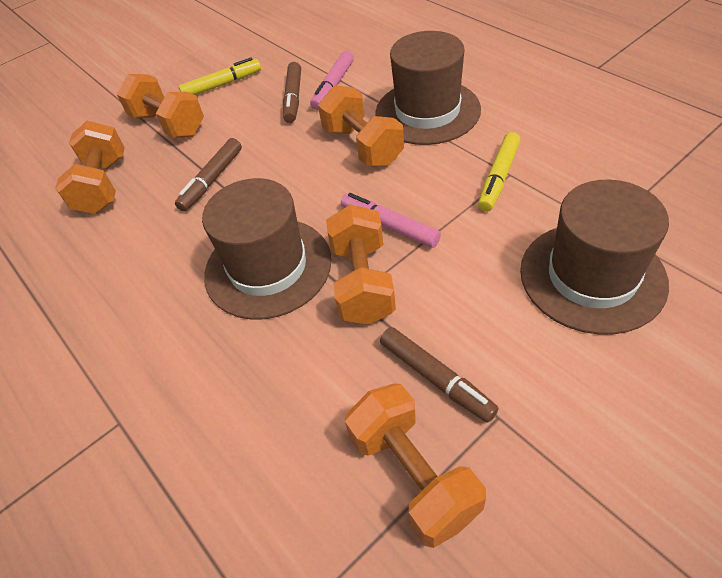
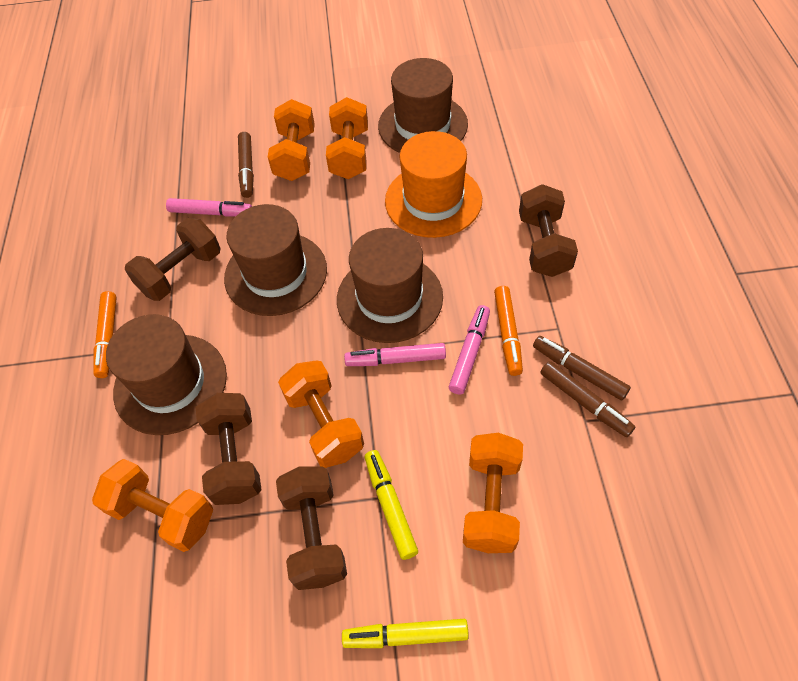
brown dumbbell: 0 -> 4
brown hat: 3 -> 4
orange hat: 0 -> 1
orange marker: 0 -> 2
pink marker: 2 -> 3

